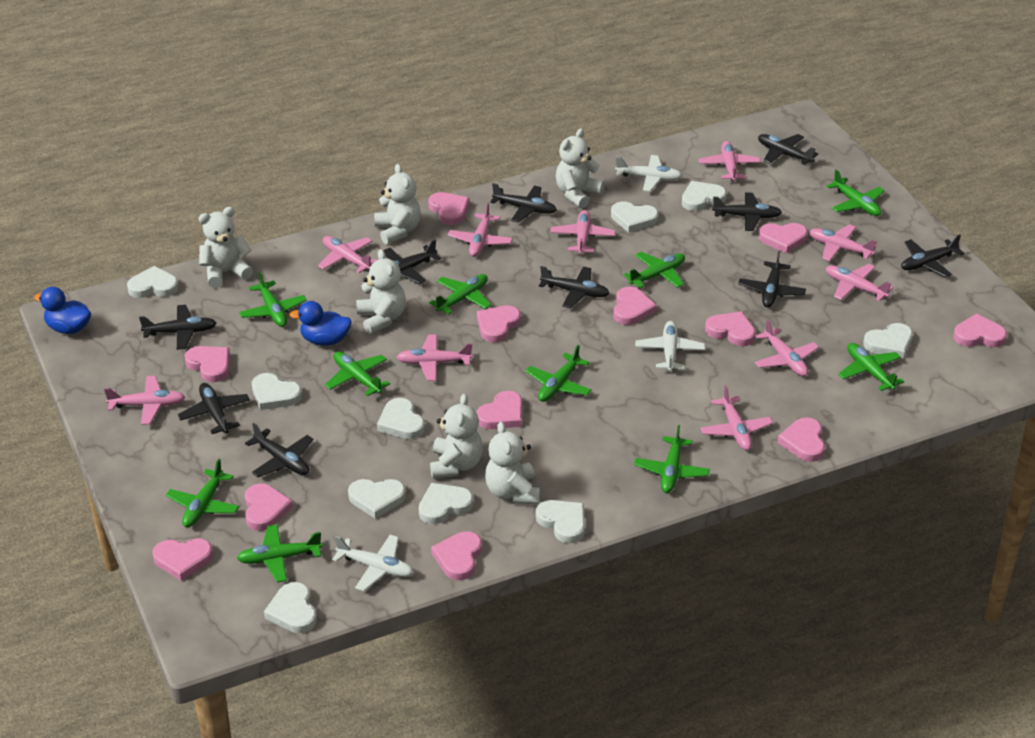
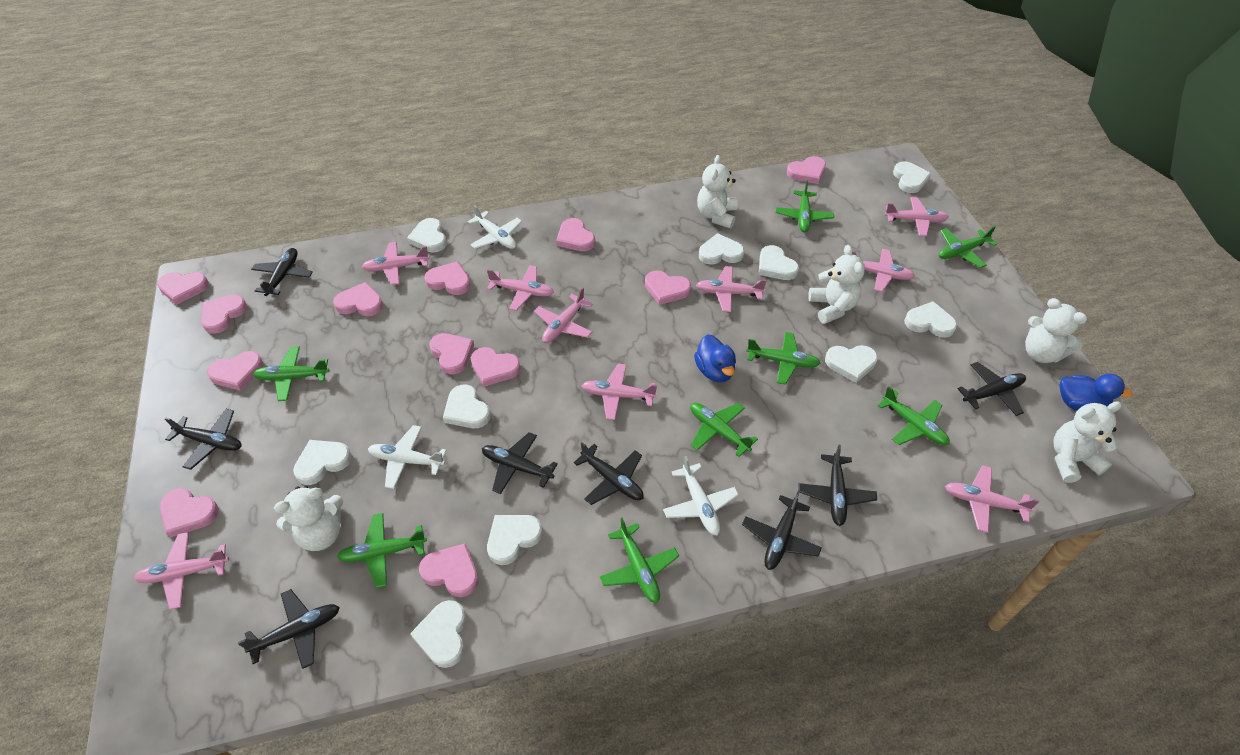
black plane: 10 -> 8
green plane: 10 -> 8
pink plane: 10 -> 9
white teddy bear: 6 -> 5

